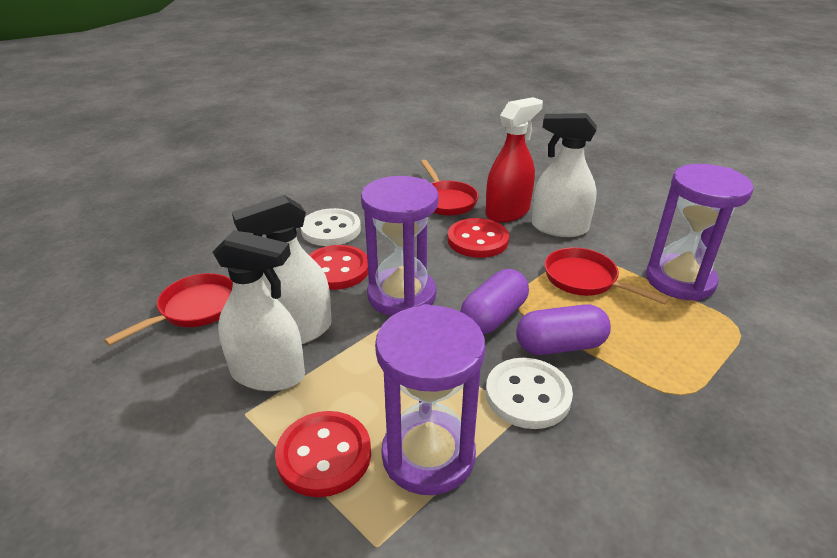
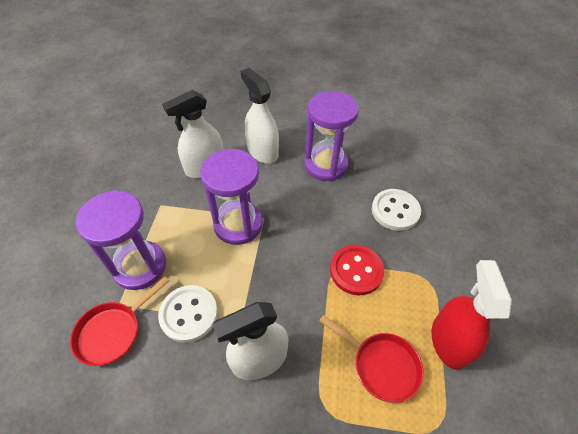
purple capsule: 2 -> 0
red button: 3 -> 1
red pan: 3 -> 2

